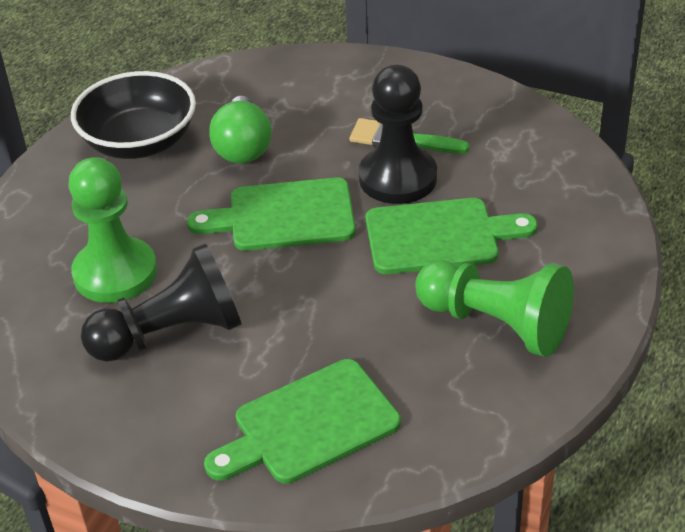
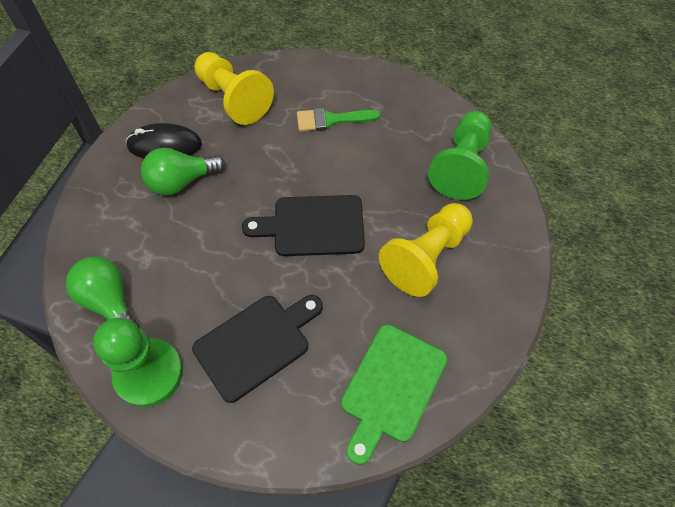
black bowl: 1 -> 0
black cutting board: 0 -> 2
black mouse: 0 -> 1
black pawn: 2 -> 0
green cutting board: 3 -> 1
green light bulb: 1 -> 2
yellow pawn: 0 -> 2

